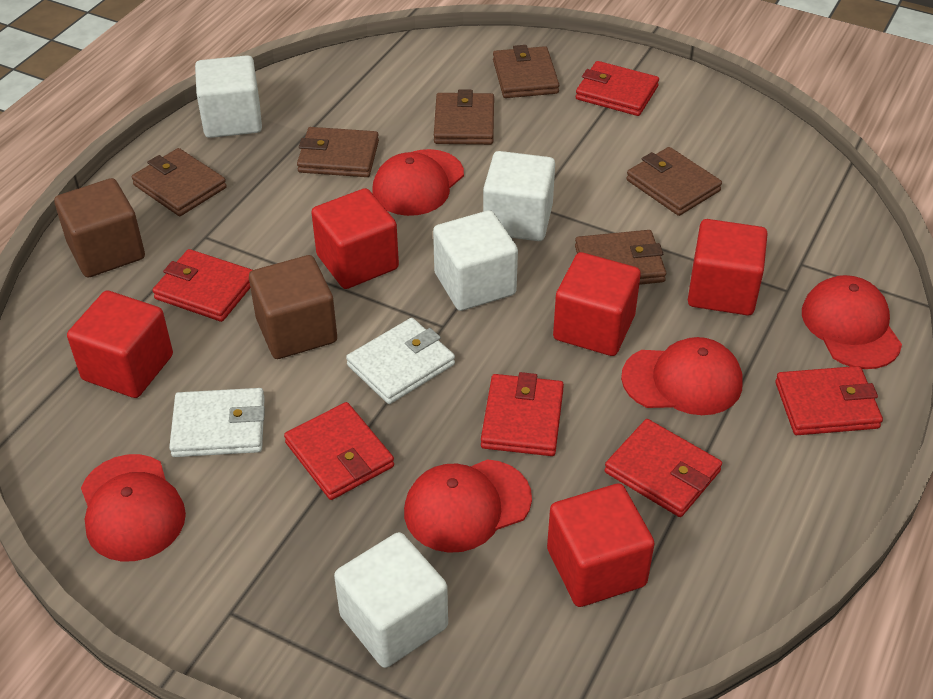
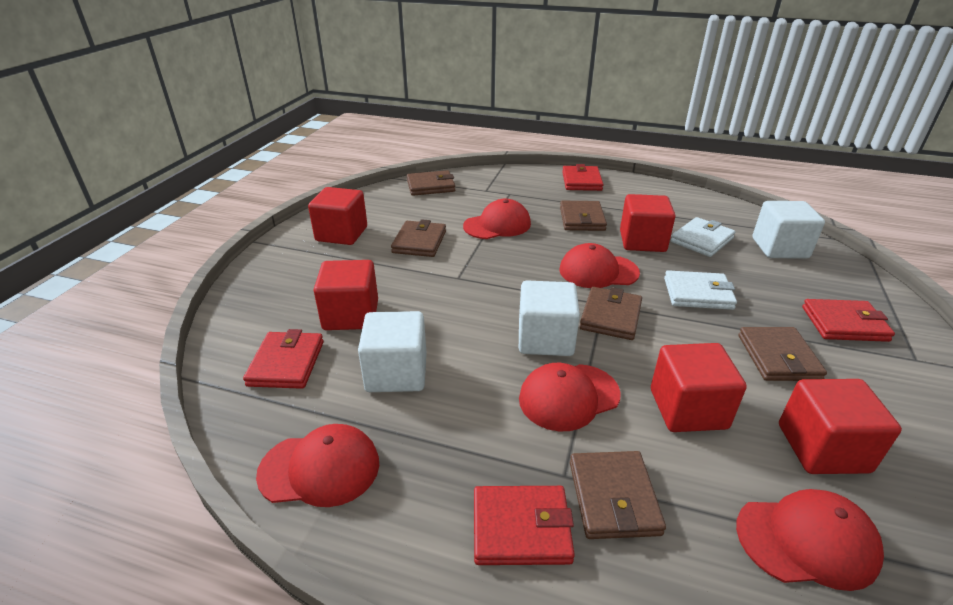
brown cube: 2 -> 0
red wallet: 6 -> 4
white cube: 4 -> 3

